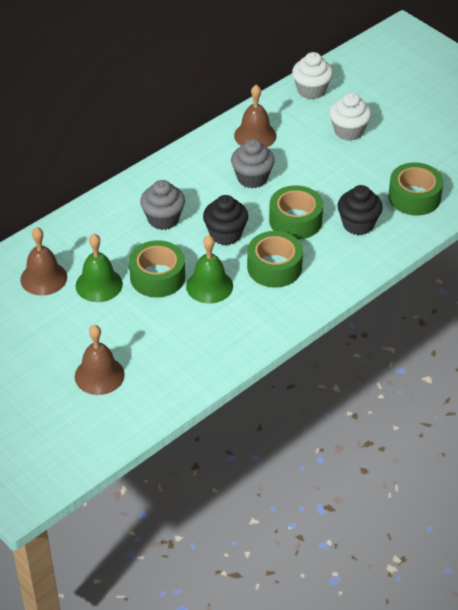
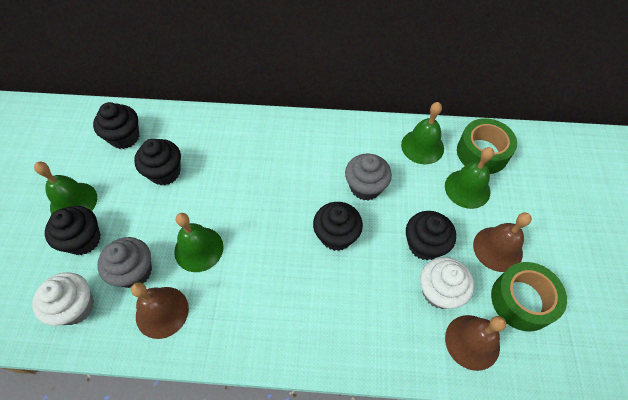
black cupcake: 2 -> 5
green bell: 2 -> 4
green tape: 4 -> 2

